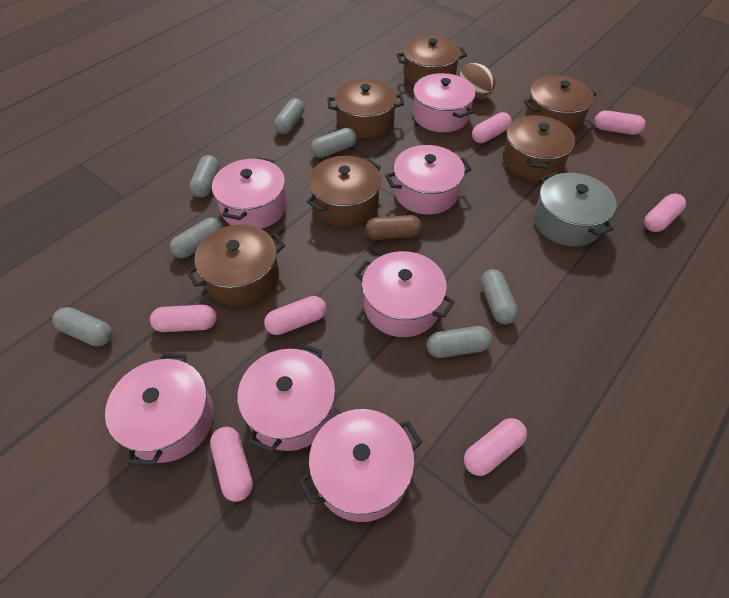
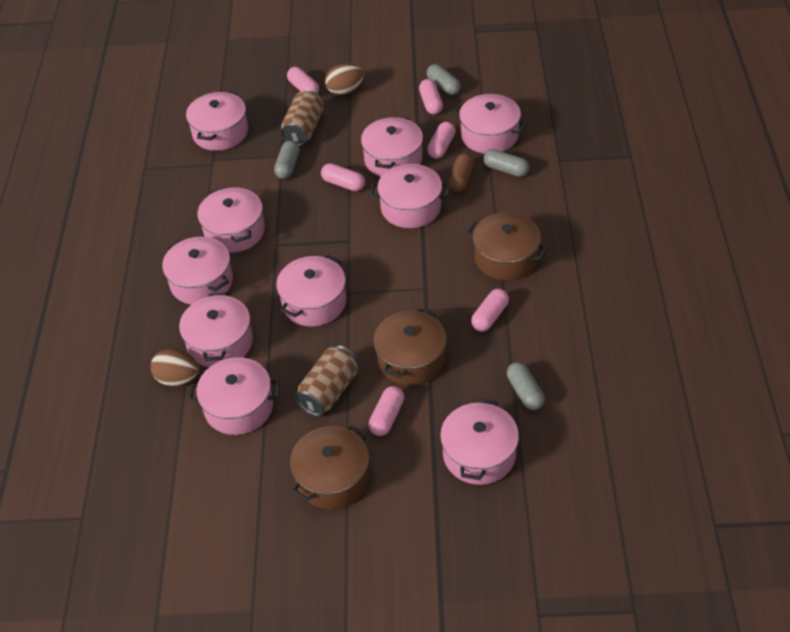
brown can: 0 -> 2
brown egg: 1 -> 2
brown pot: 6 -> 3
grey capsule: 7 -> 4
grey pot: 1 -> 0
pink capsule: 7 -> 6
pink pot: 7 -> 10

